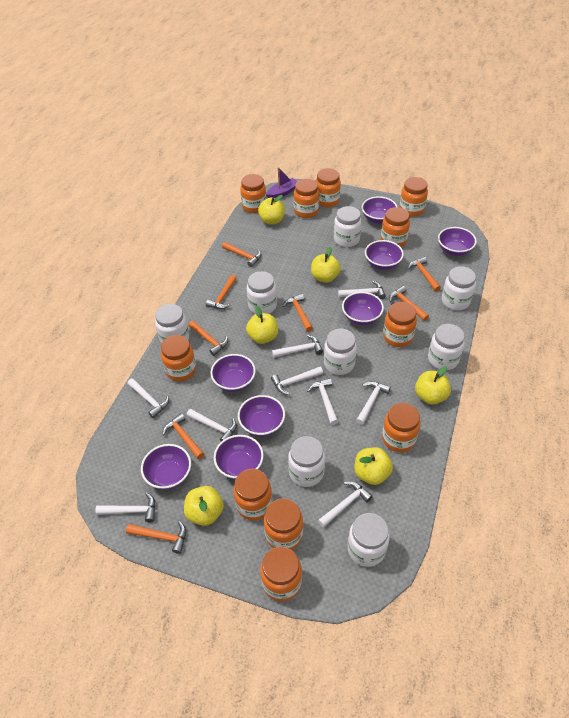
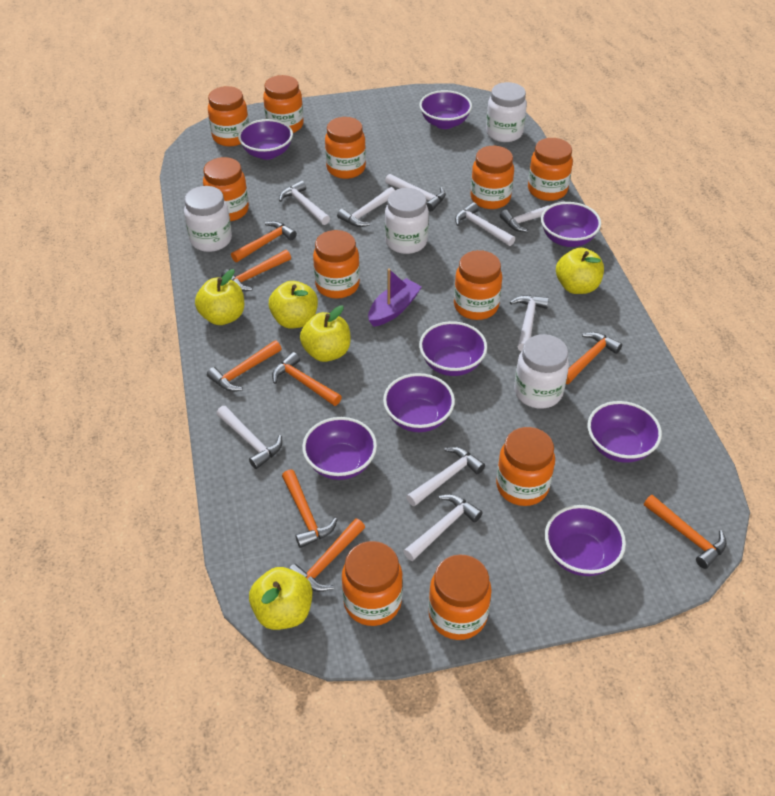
white jar: 8 -> 4
yellow apple: 6 -> 5

